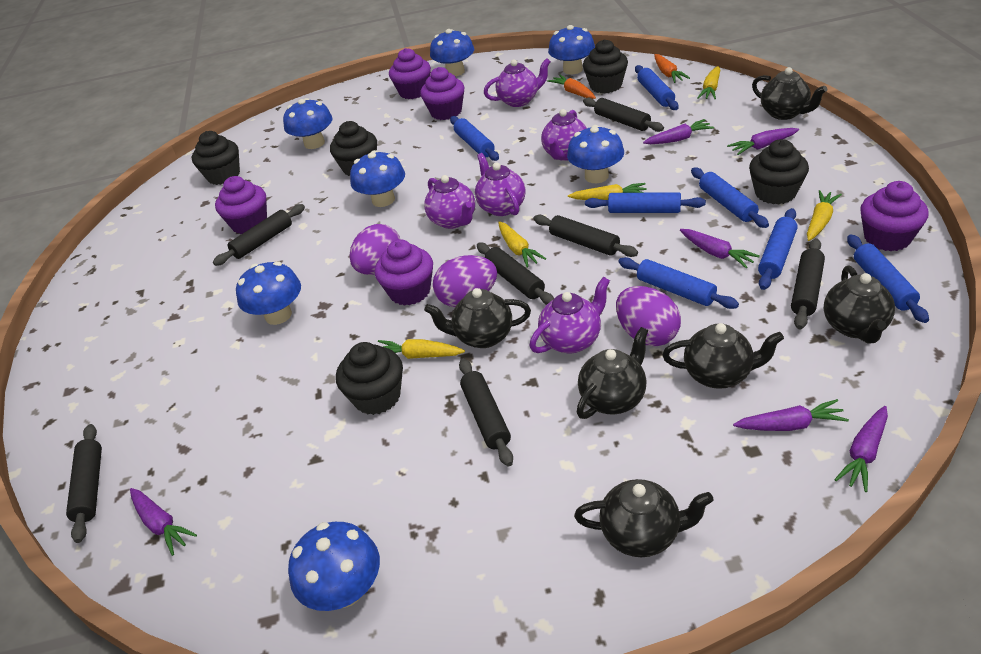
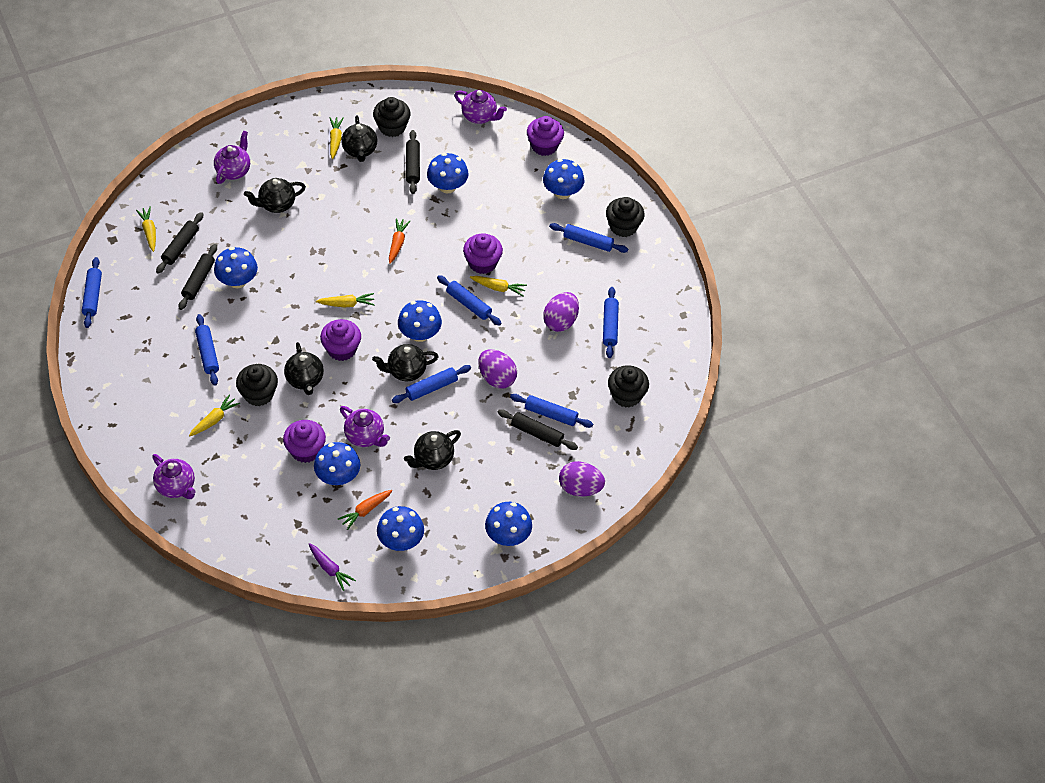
black cupcake: 5 -> 4
black rolling pin: 7 -> 4
black teapot: 6 -> 5
purple carrot: 6 -> 1
purple cupcake: 5 -> 4
purple teapot: 5 -> 4

